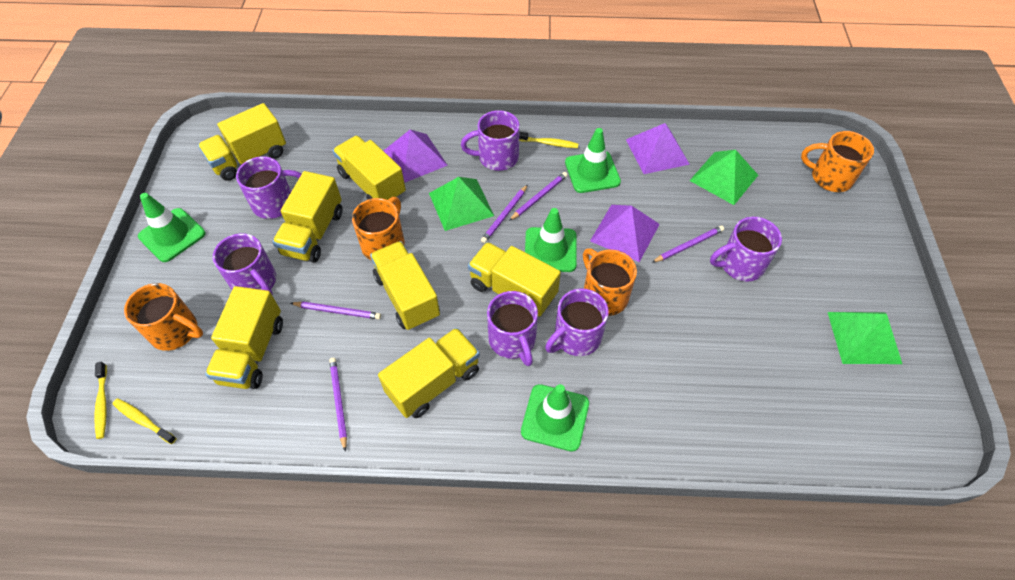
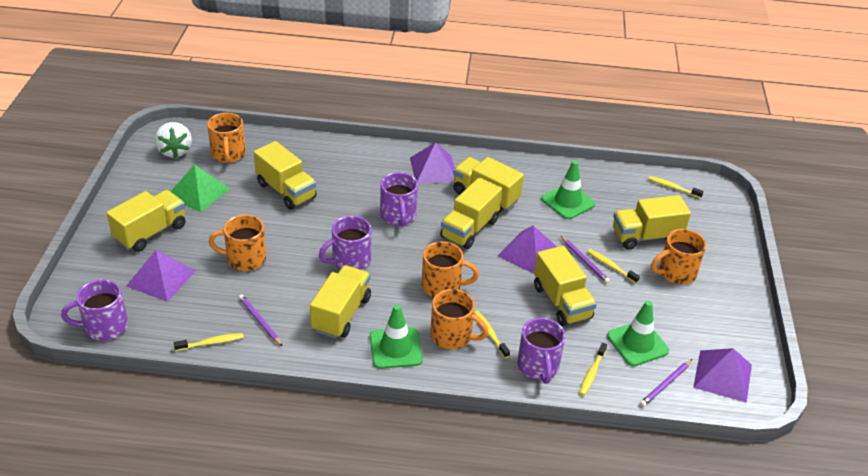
green pyramid: 3 -> 1
green traffic cone: 4 -> 3
orange mug: 4 -> 5
purple mug: 6 -> 4
purple pencil: 5 -> 3
purple pyramid: 3 -> 4
white strawberry: 0 -> 1
yellow toothbrush: 3 -> 5

